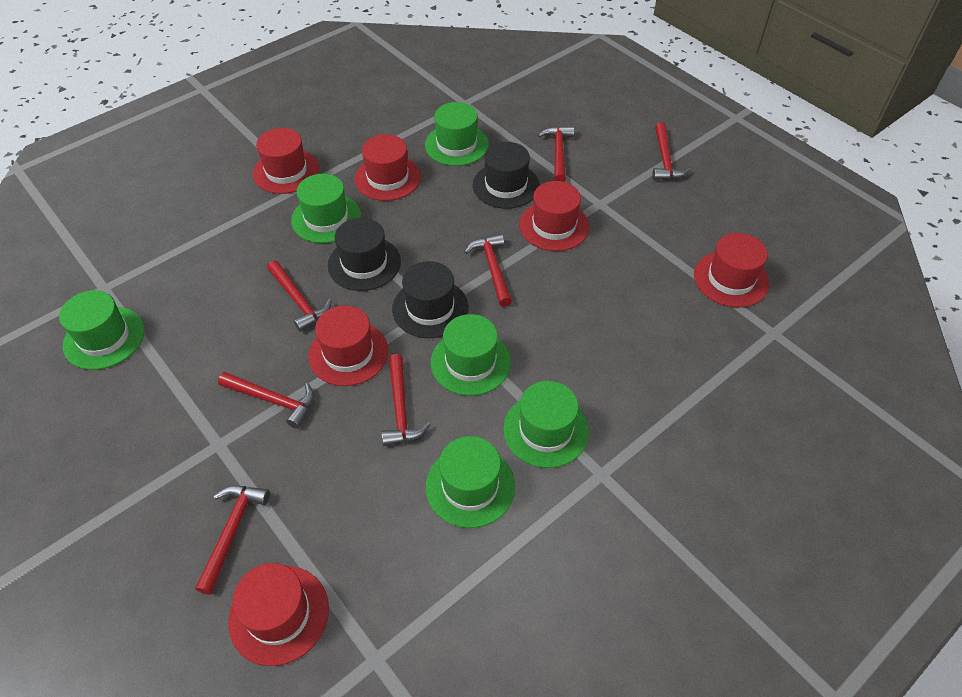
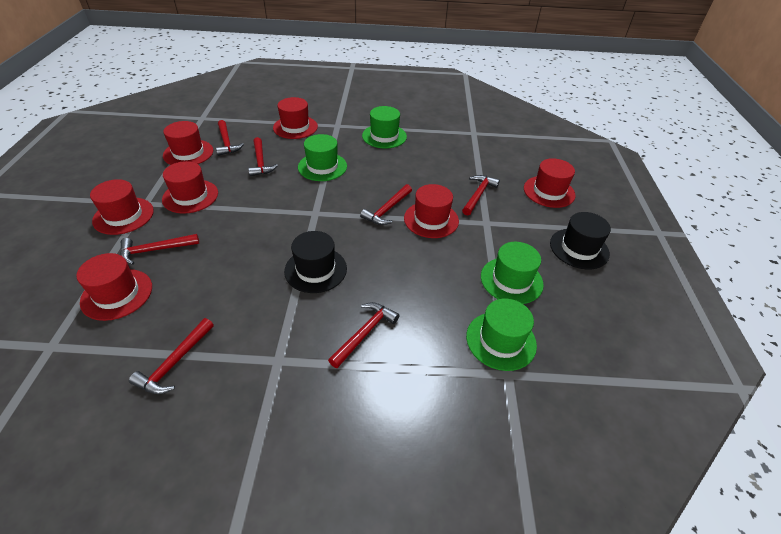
black hat: 3 -> 2
green hat: 6 -> 4
red hat: 6 -> 7

